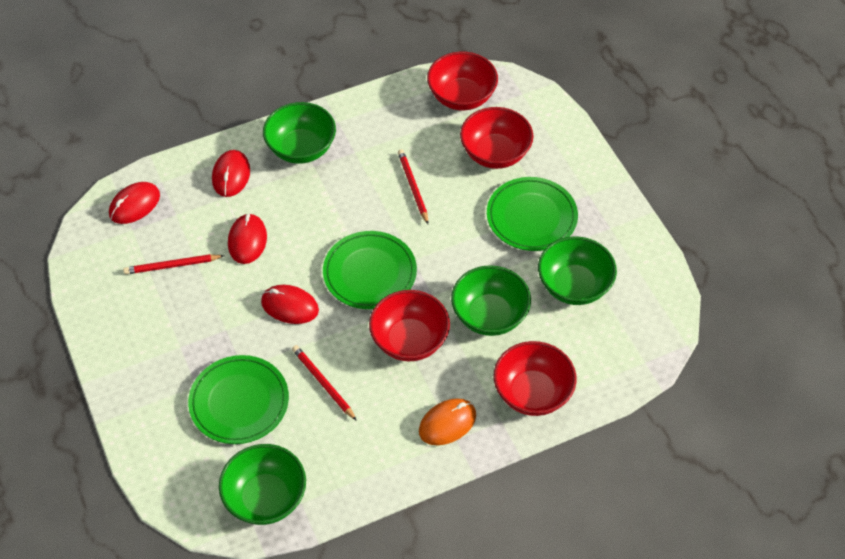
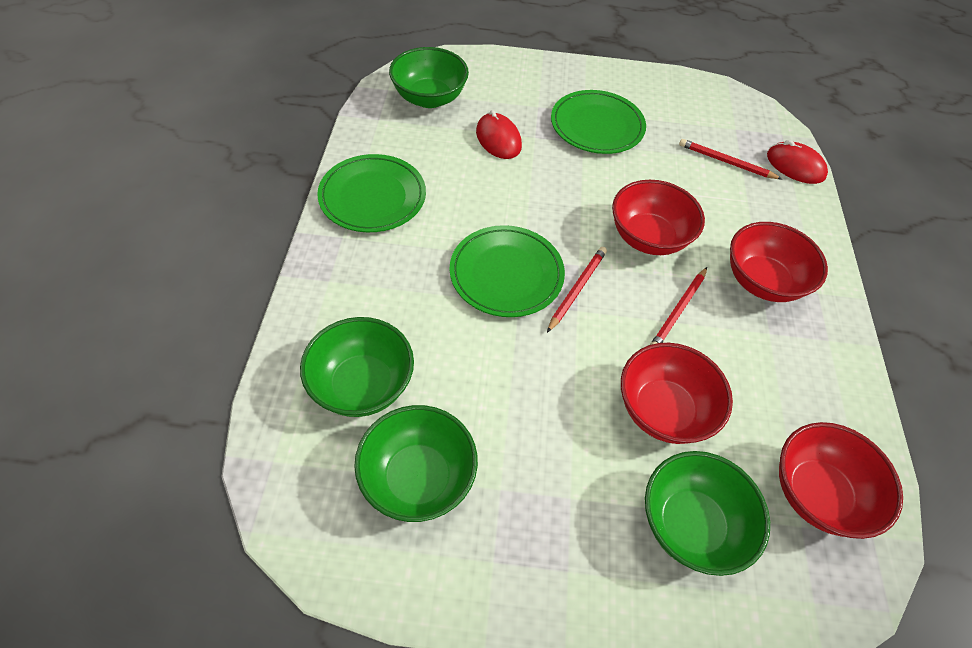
orange mouse: 1 -> 0
red mouse: 4 -> 2

